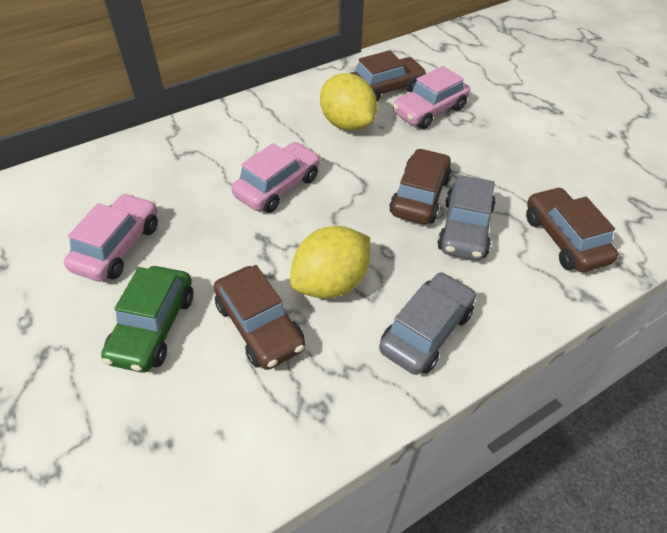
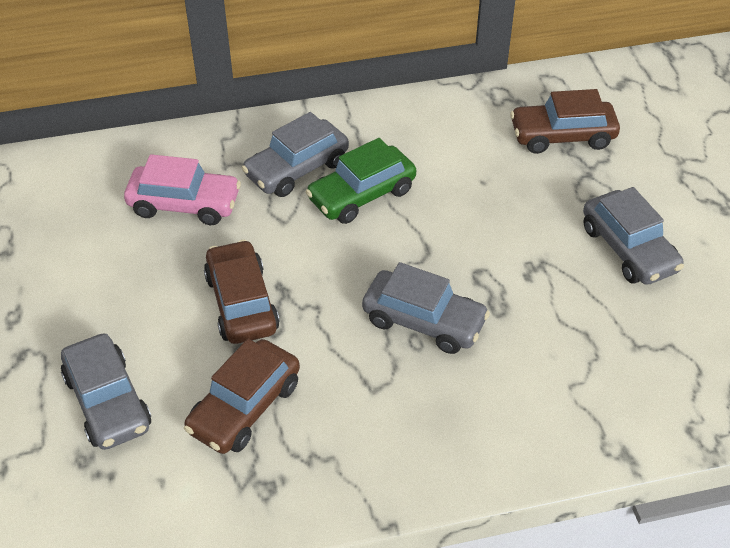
brown car: 4 -> 3
grey car: 2 -> 4
pink car: 3 -> 1
yellow lemon: 2 -> 0

